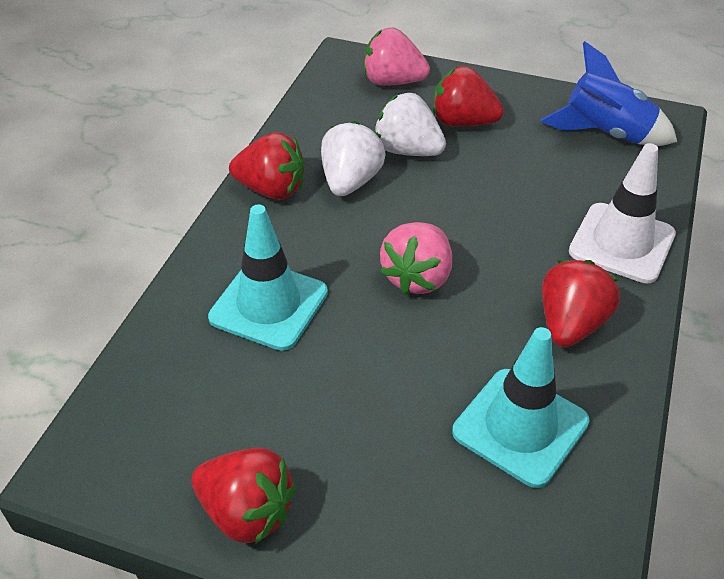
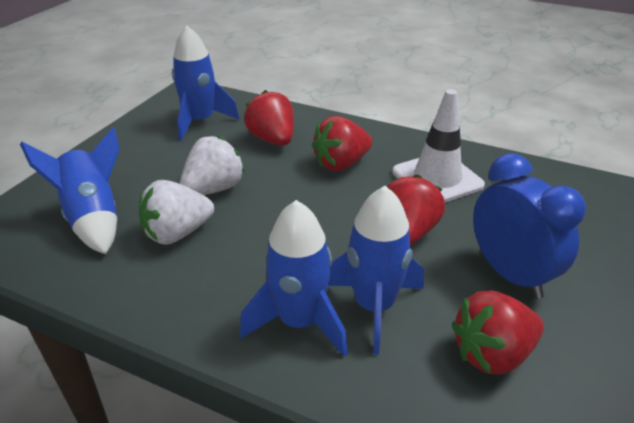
blue clock: 0 -> 1
blue rocket: 1 -> 4
pink strawberry: 2 -> 0
turquoise traffic cone: 2 -> 0

